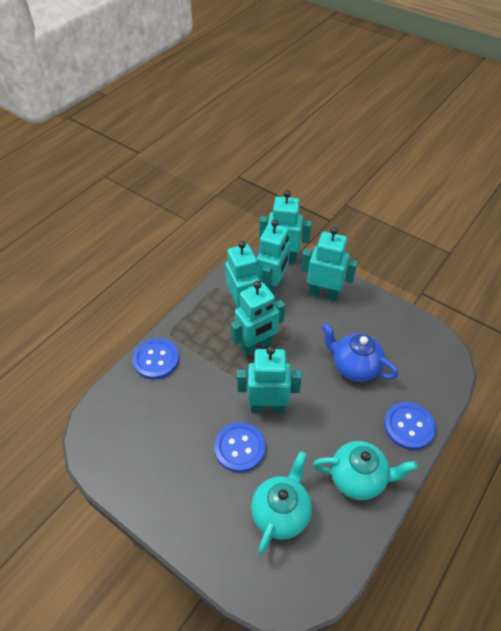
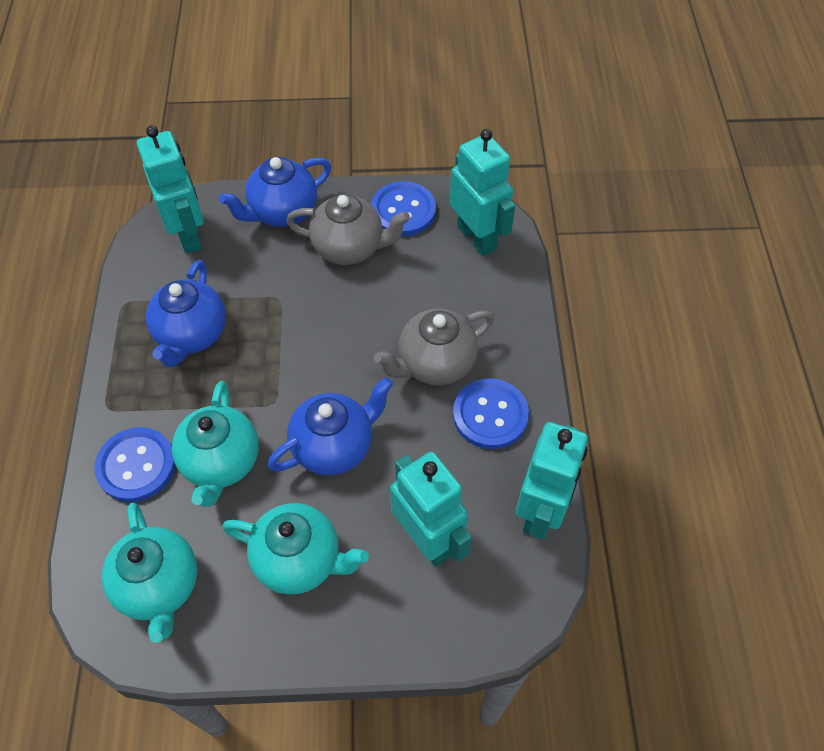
blue teapot: 1 -> 3
grey teapot: 0 -> 2
turquoise robot: 6 -> 4
turquoise teapot: 2 -> 3

